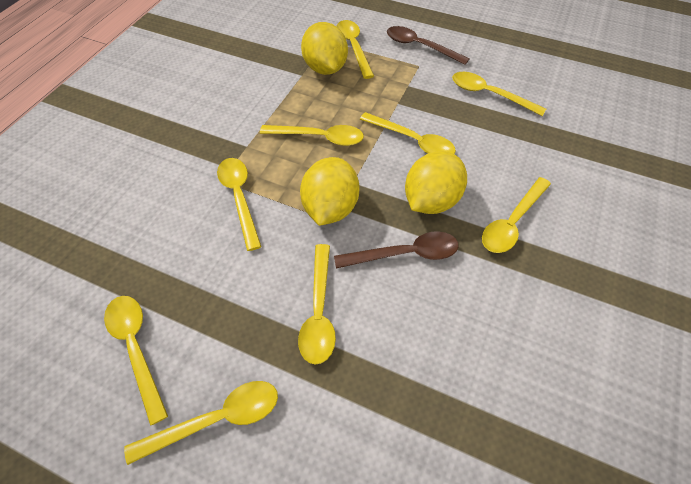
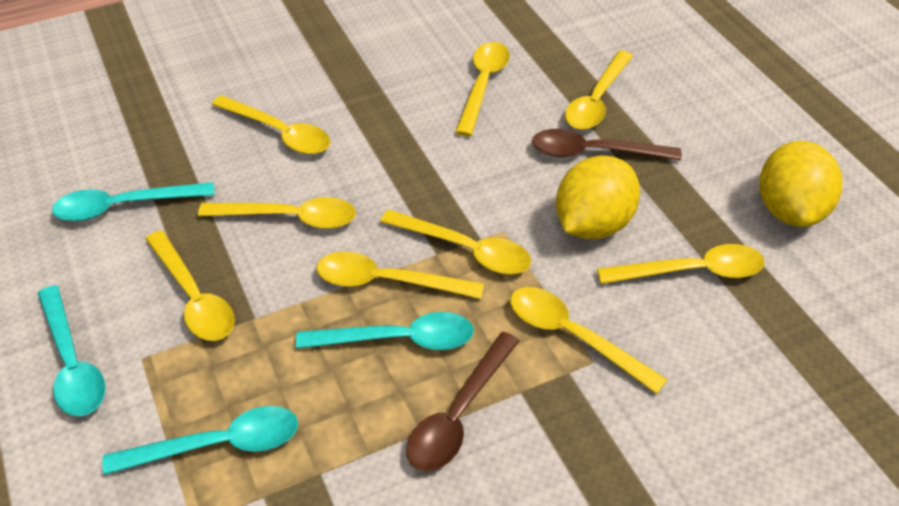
turquoise spoon: 0 -> 4
yellow lemon: 3 -> 2

